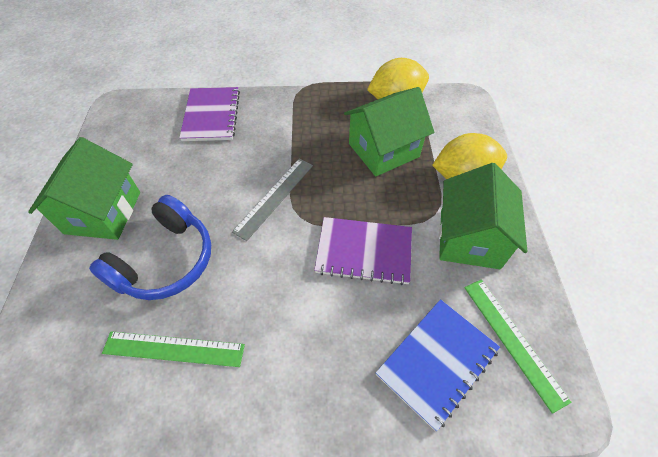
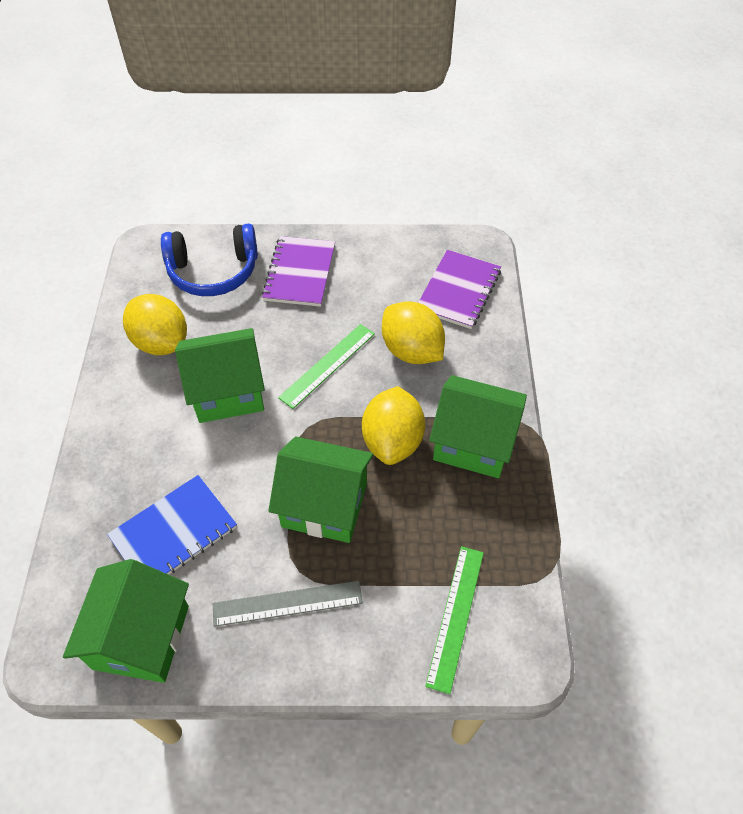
green house: 3 -> 4
yellow lemon: 2 -> 3

